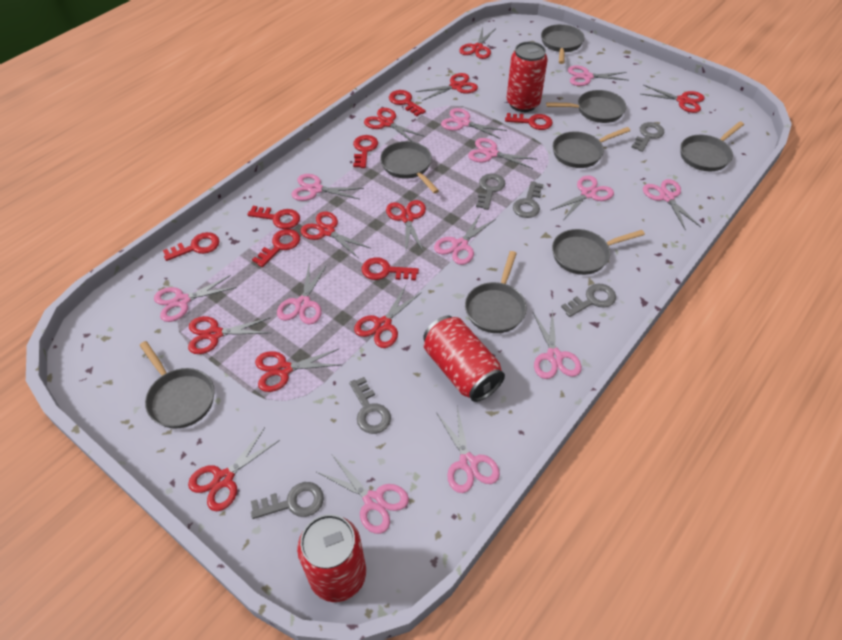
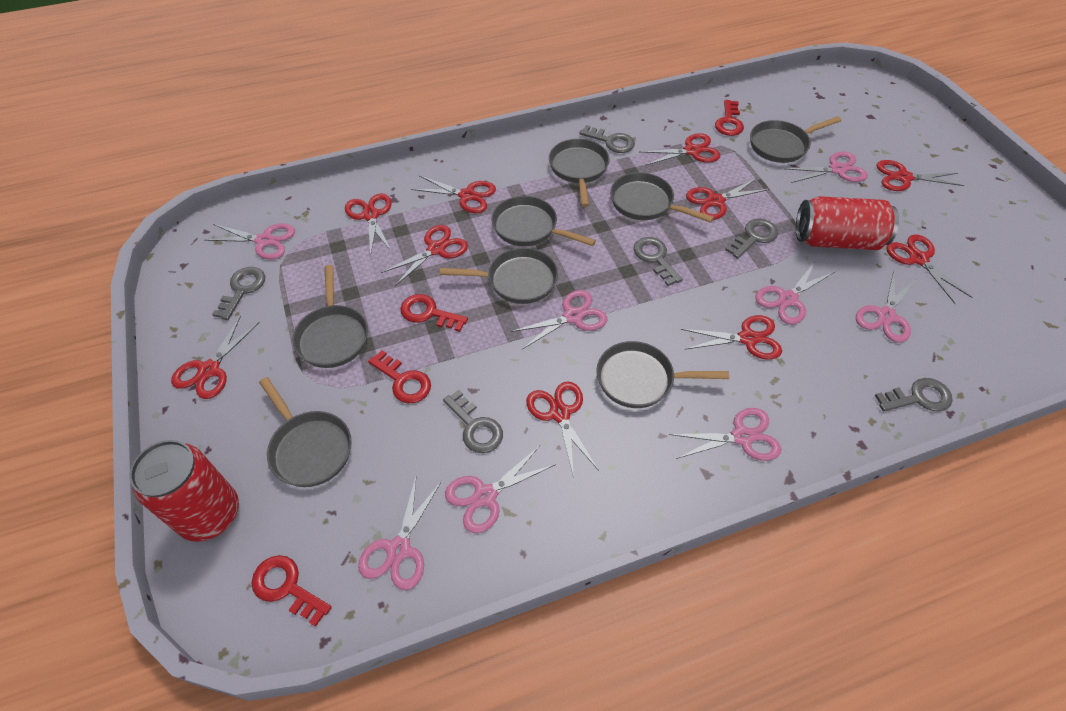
pink scissors: 12 -> 8
red can: 3 -> 2
red key: 7 -> 4

